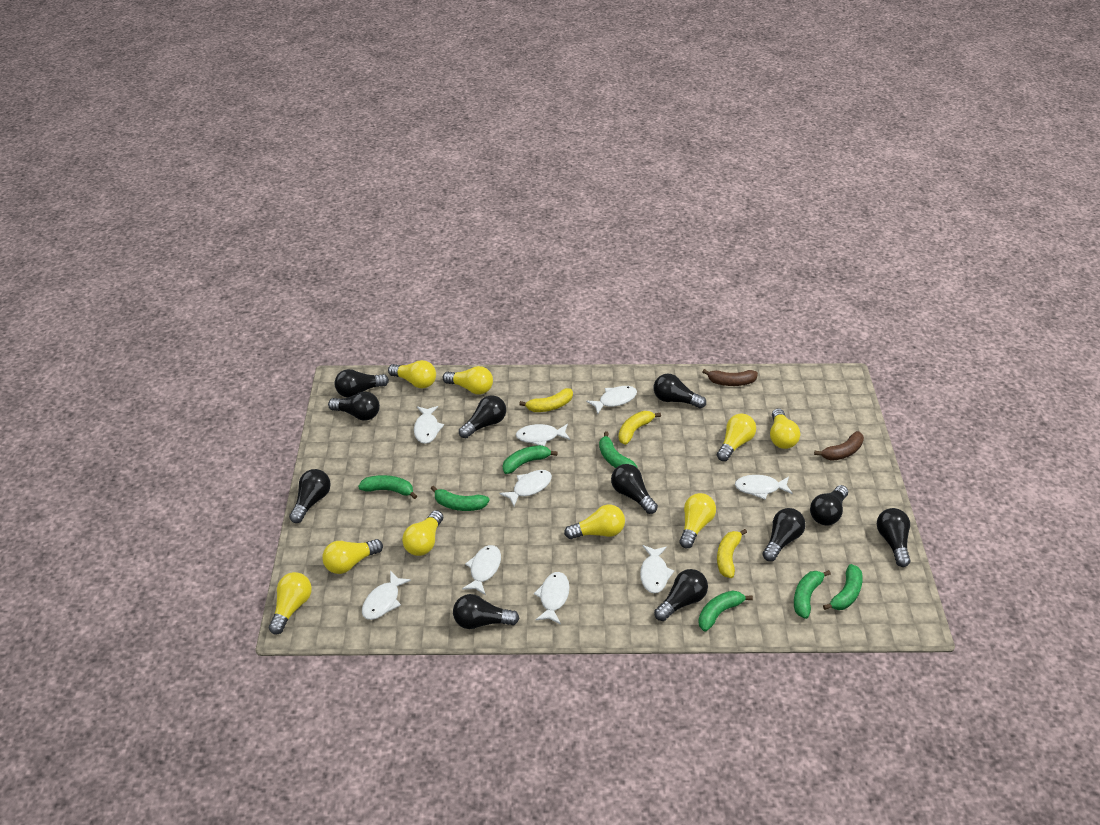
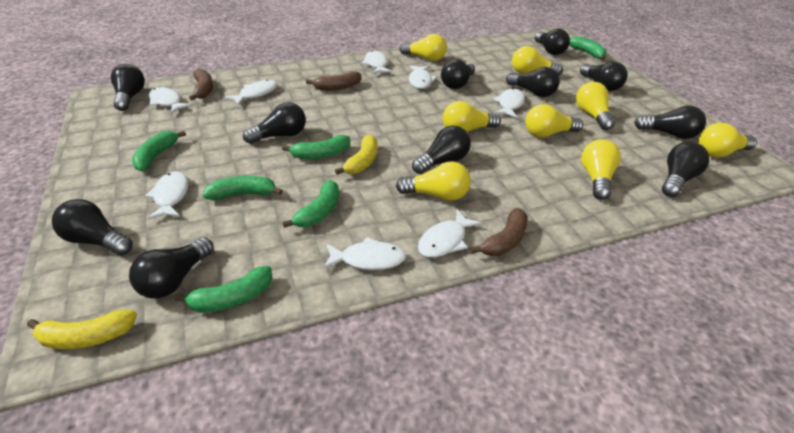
brown banana: 2 -> 3
green banana: 7 -> 6
white fish: 9 -> 8
yellow banana: 3 -> 2
yellow light bulb: 9 -> 8

